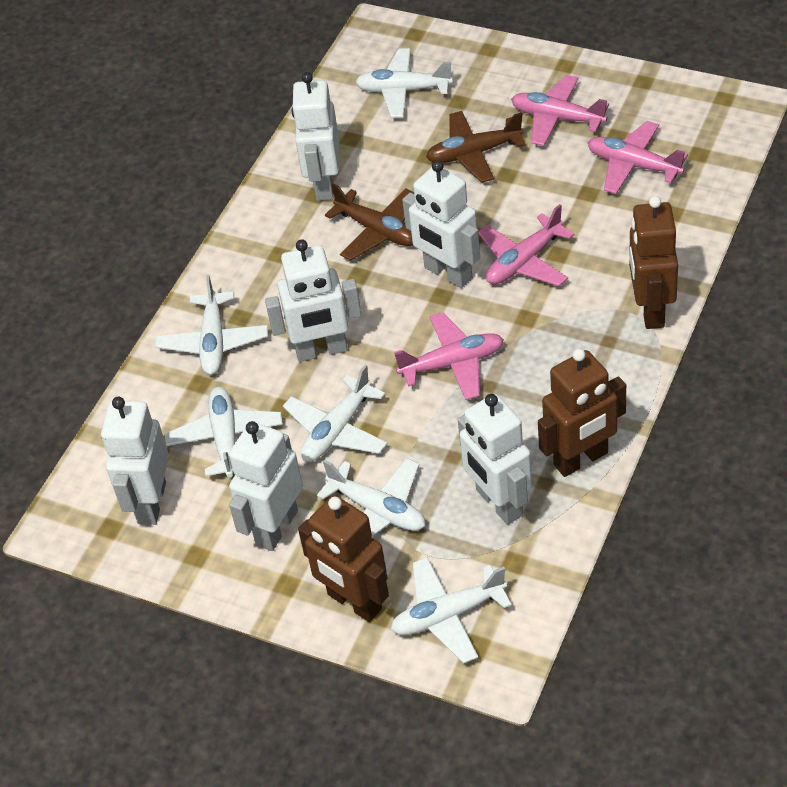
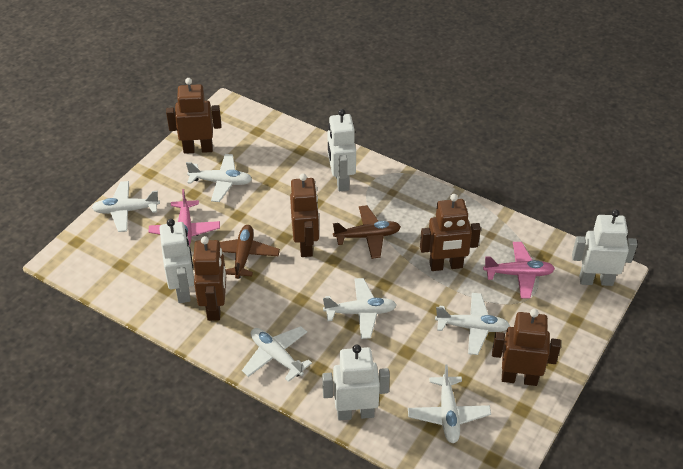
brown robot: 3 -> 5
pink plane: 4 -> 2
white robot: 6 -> 4

